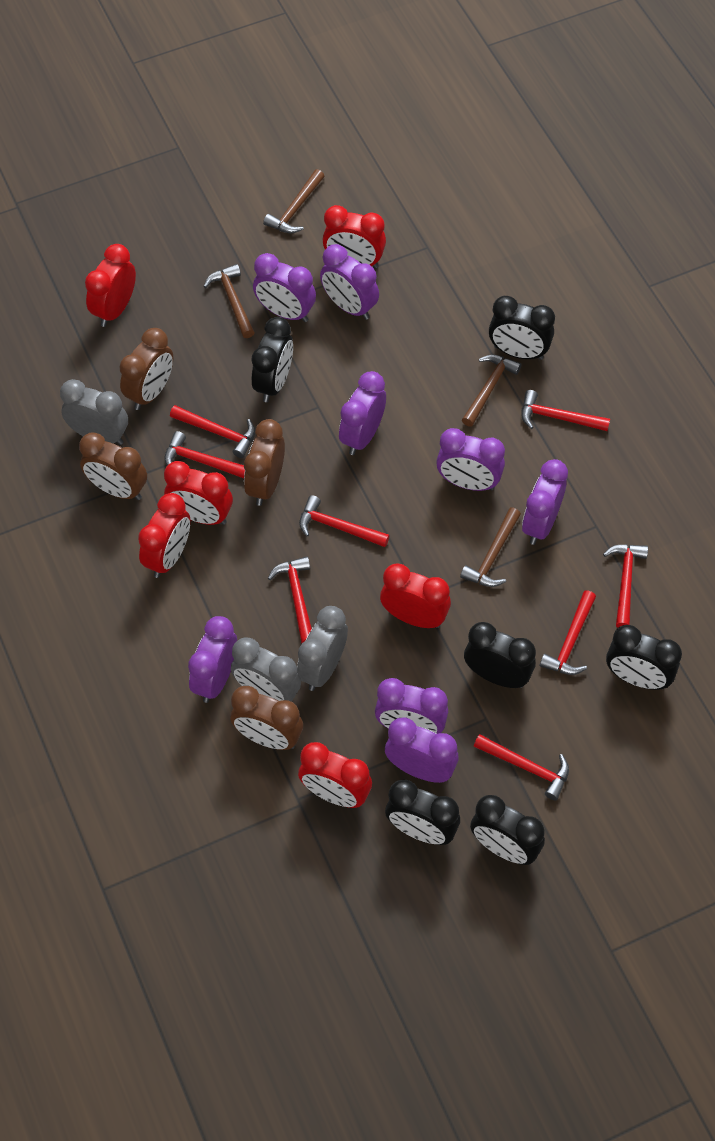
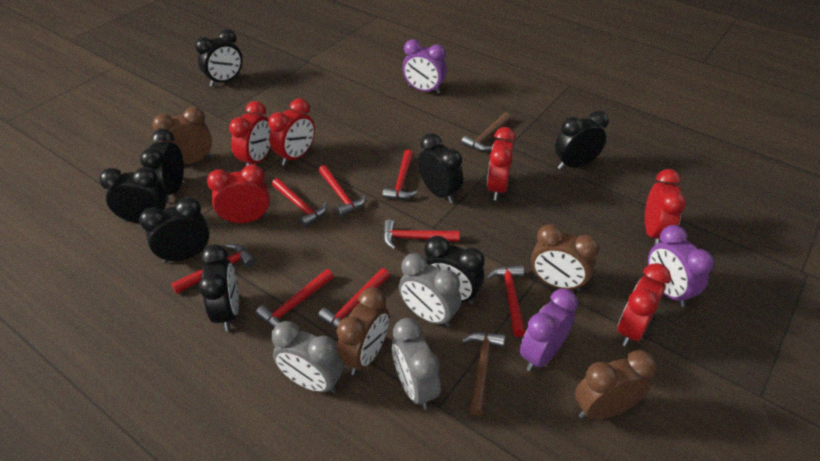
black clock: 6 -> 8
brown hammer: 4 -> 2
purple clock: 8 -> 3

